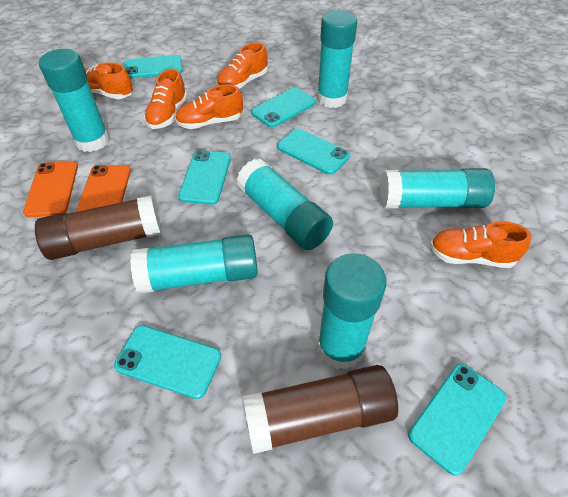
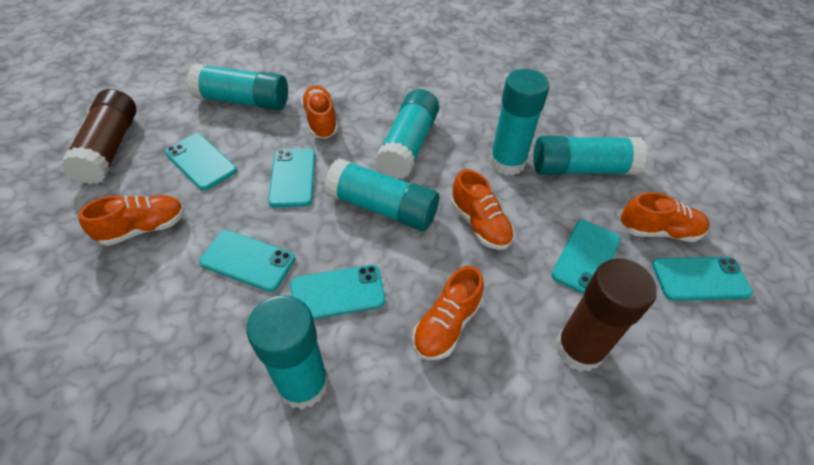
orange phone: 2 -> 0

